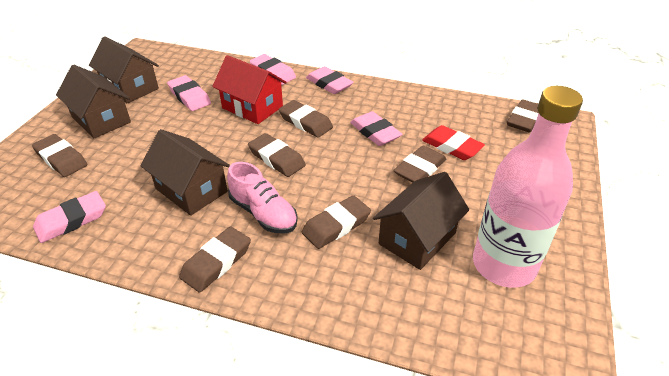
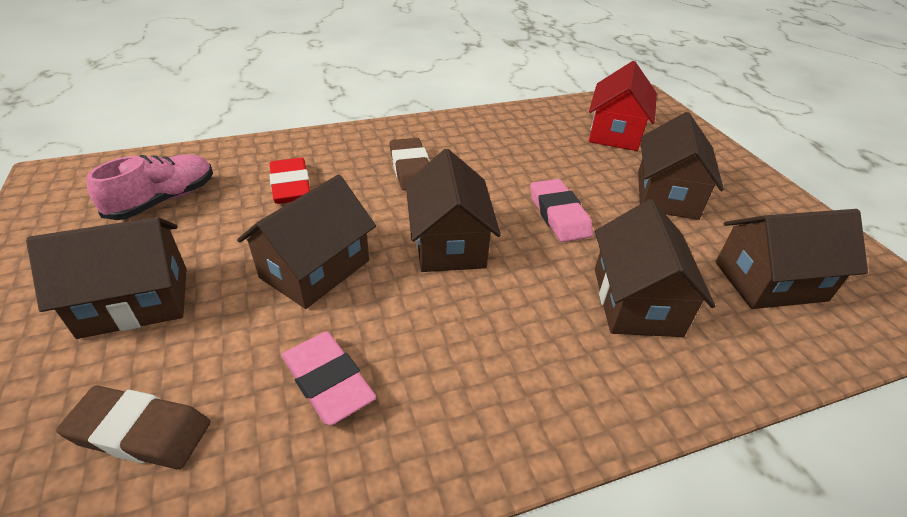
brown eraser: 7 -> 2
brown house: 4 -> 6
pink bottle: 1 -> 0
pink eraser: 5 -> 2

